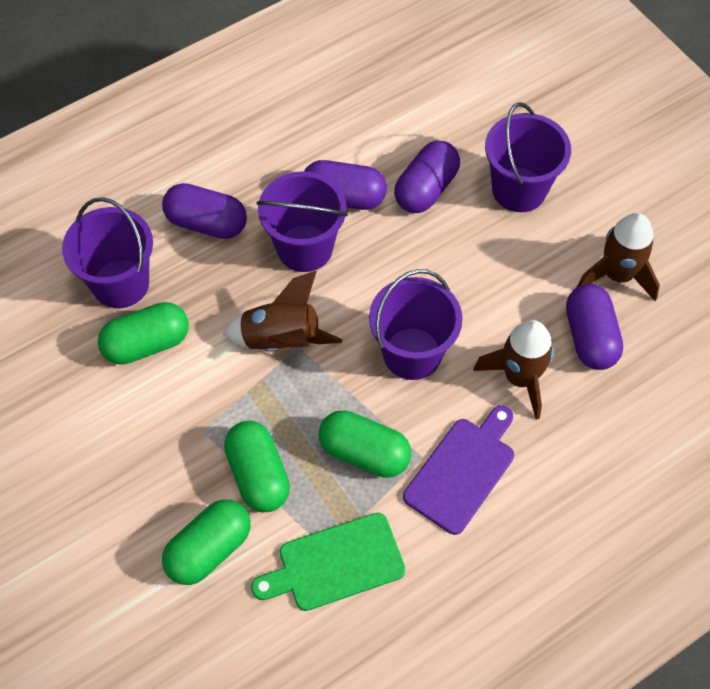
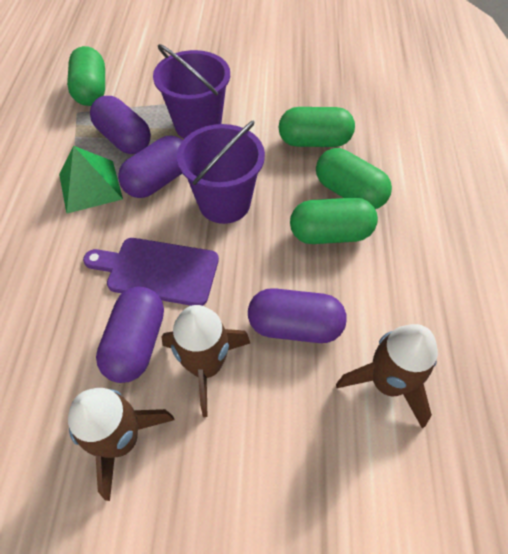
green cutting board: 1 -> 0
green pyramid: 0 -> 1
purple bucket: 4 -> 2

